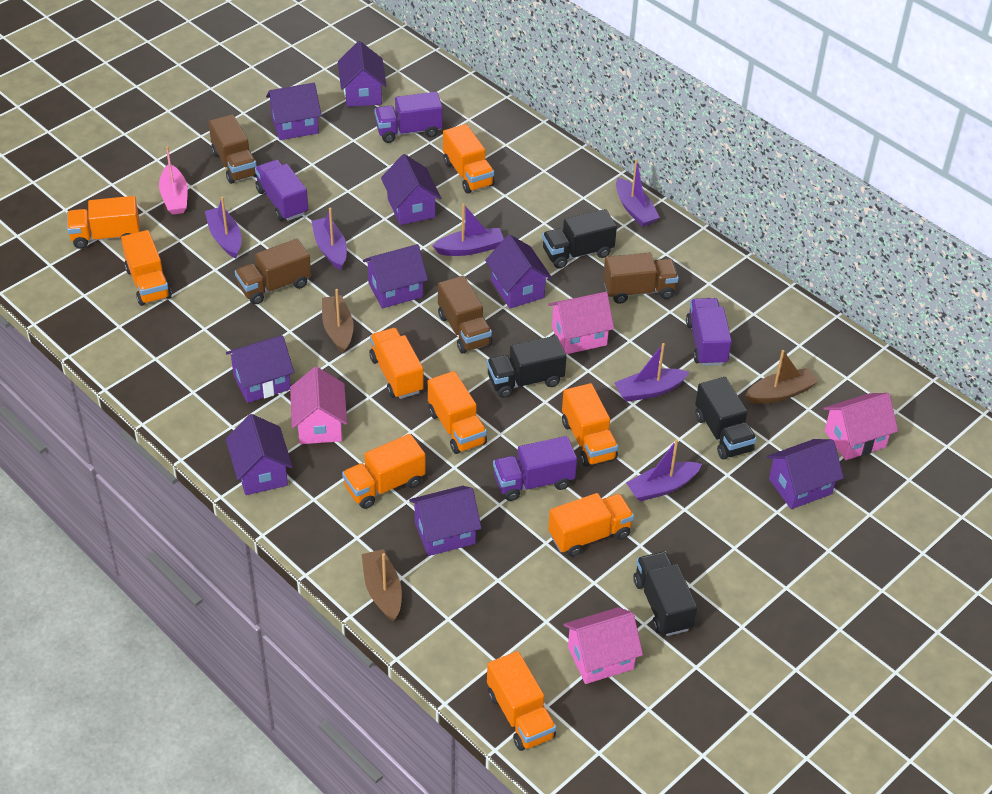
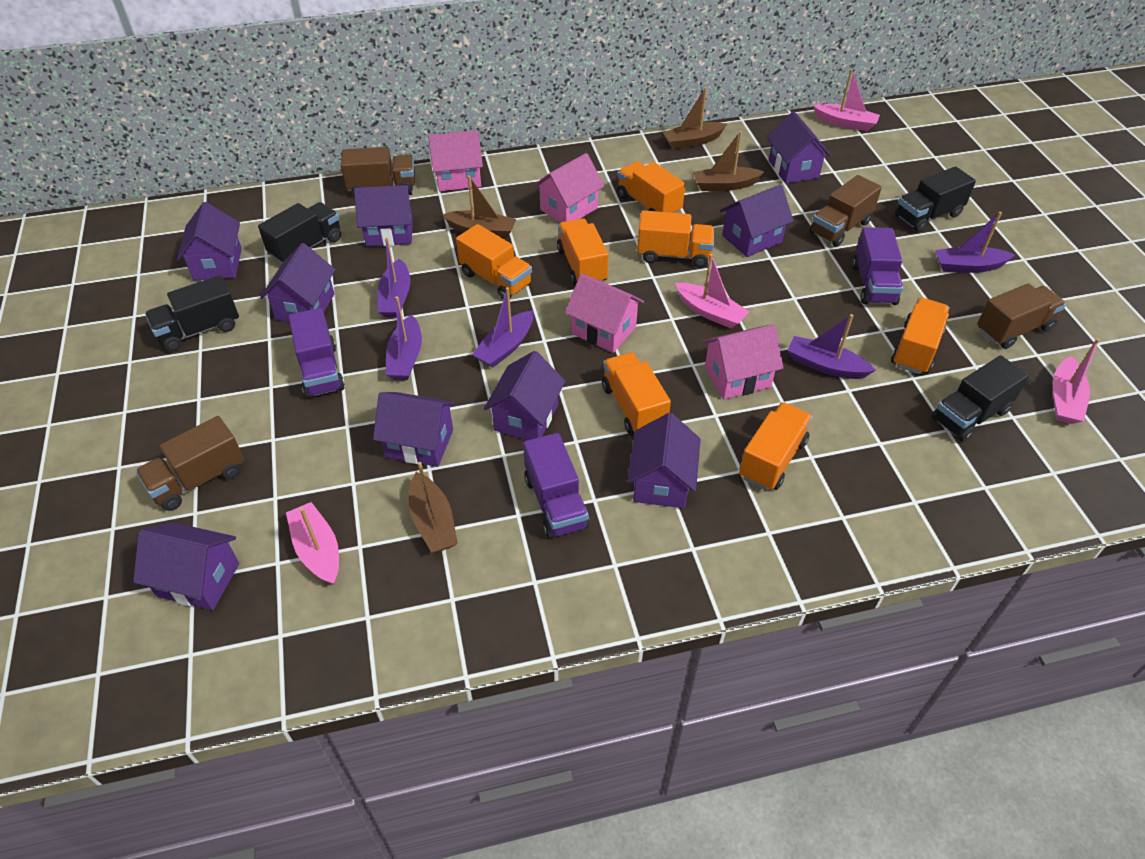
brown boat: 3 -> 4
orange truck: 9 -> 7
pink boat: 1 -> 4
purple boat: 6 -> 5
purple truck: 4 -> 3

